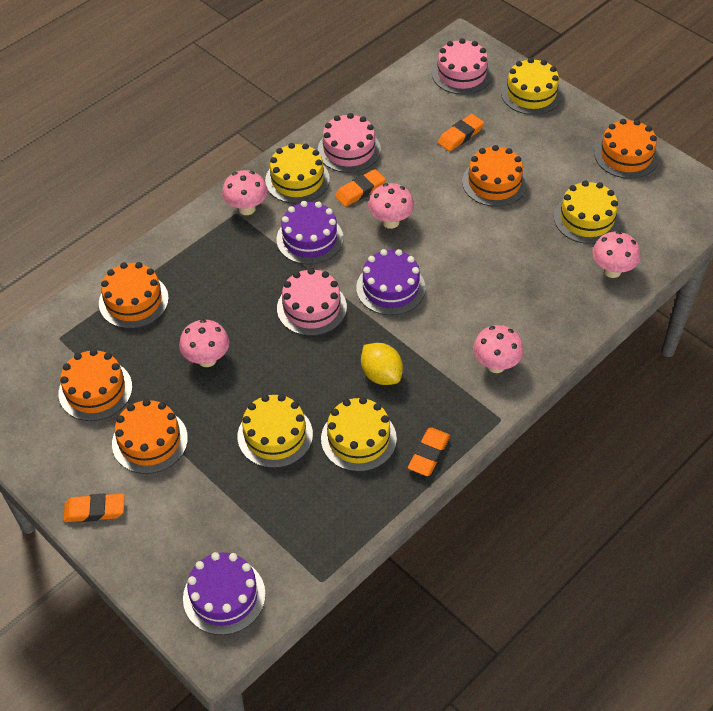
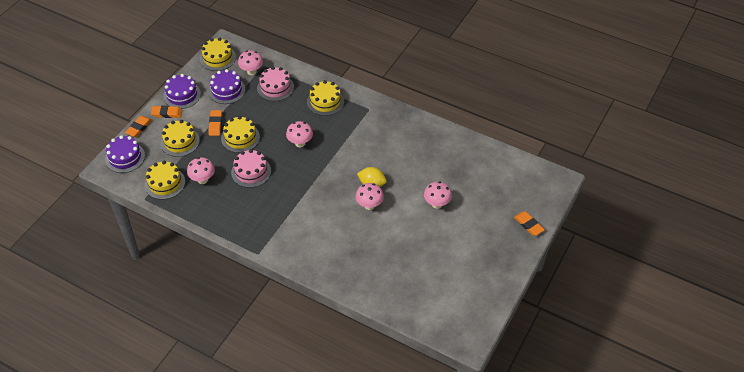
orange cake: 5 -> 0
pink cake: 3 -> 2

